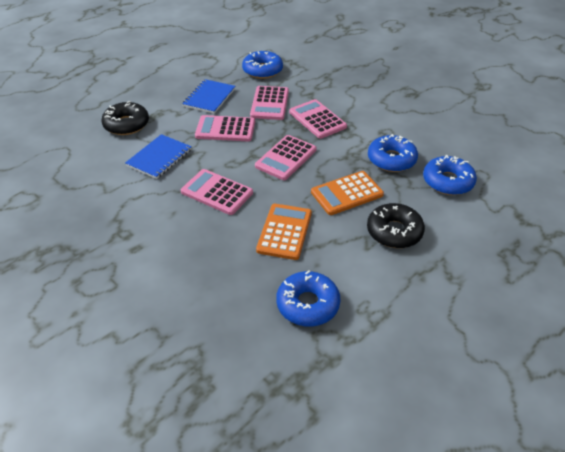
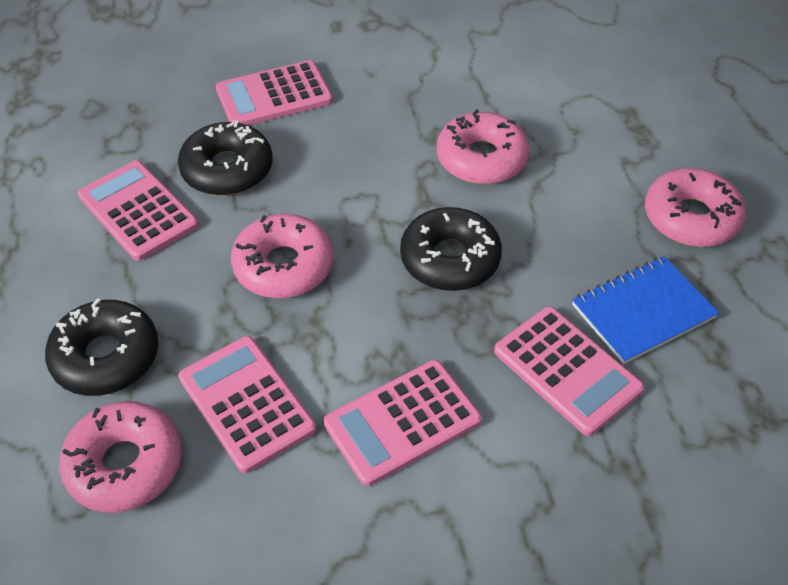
black donut: 2 -> 3
blue donut: 4 -> 0
blue notebook: 2 -> 1
orange calculator: 2 -> 0
pink donut: 0 -> 4

